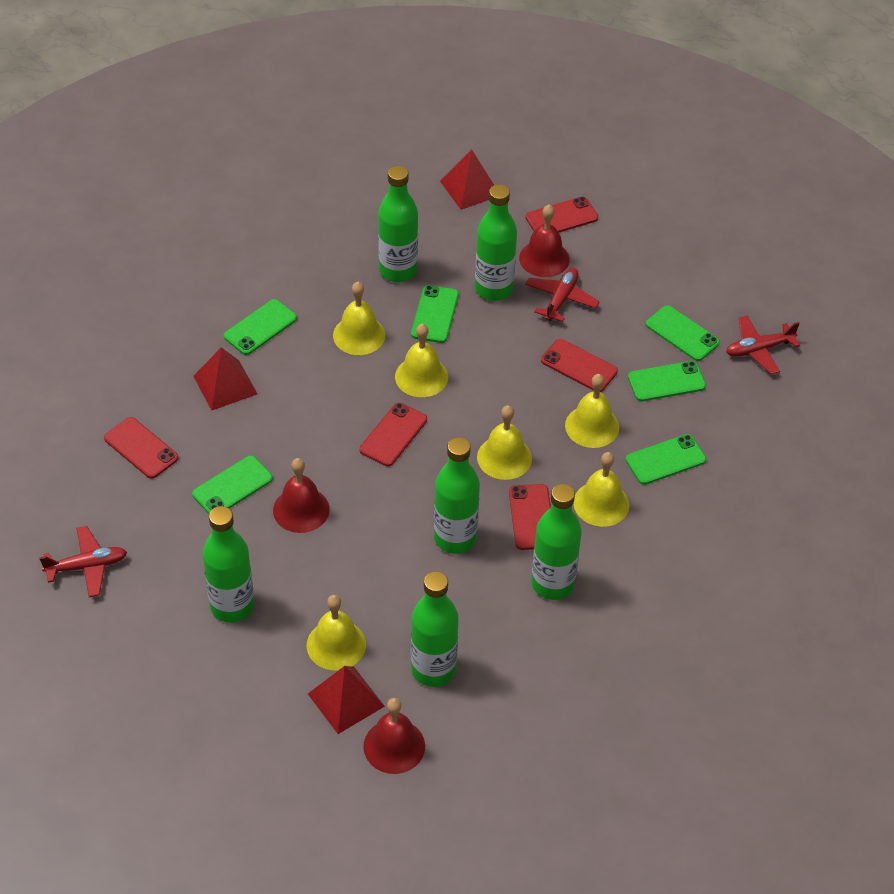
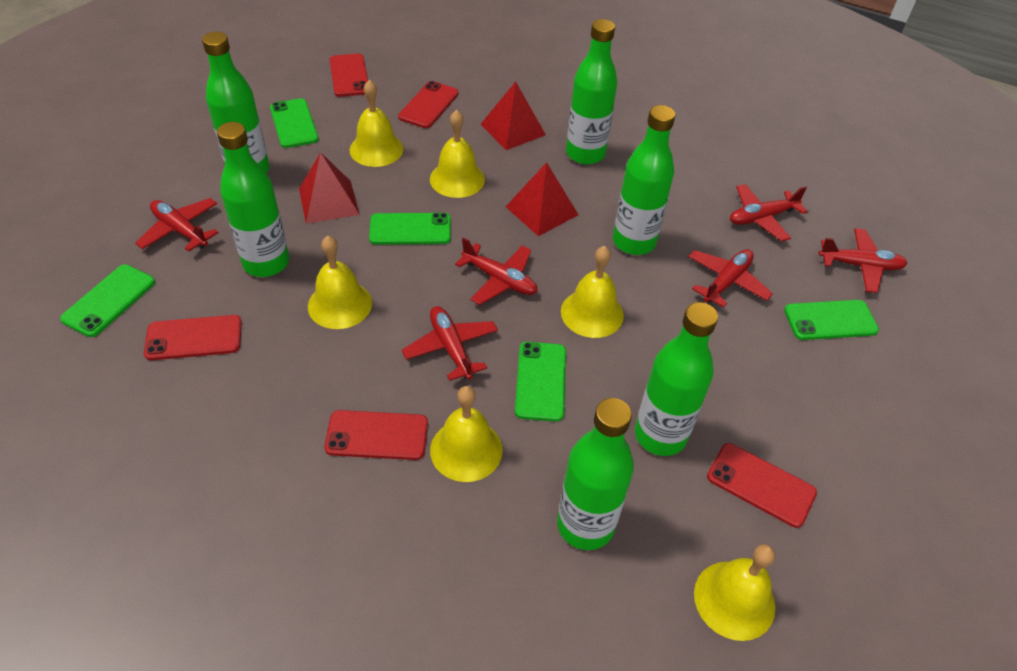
green phone: 6 -> 5
red bell: 3 -> 0
red plane: 3 -> 6

